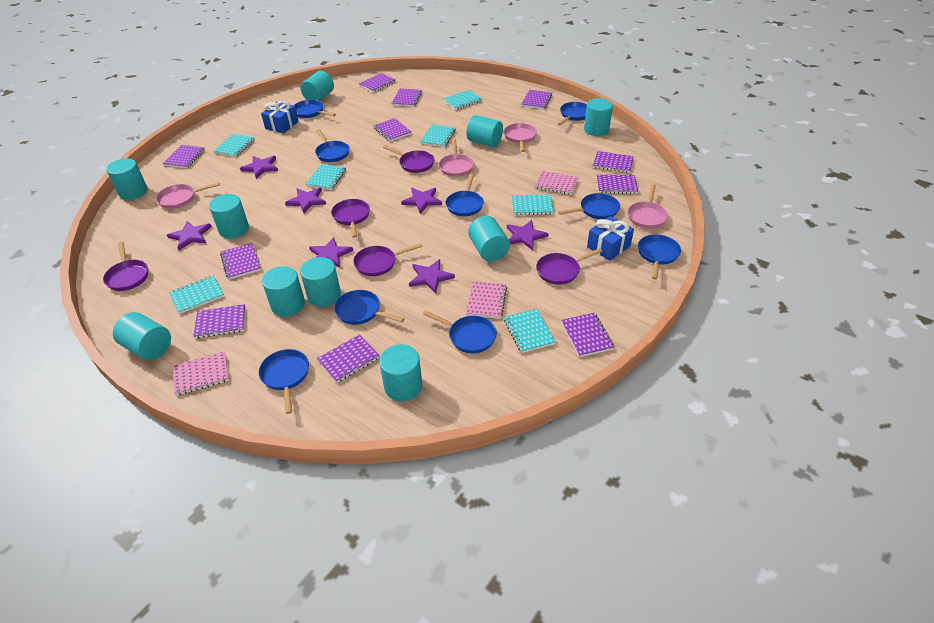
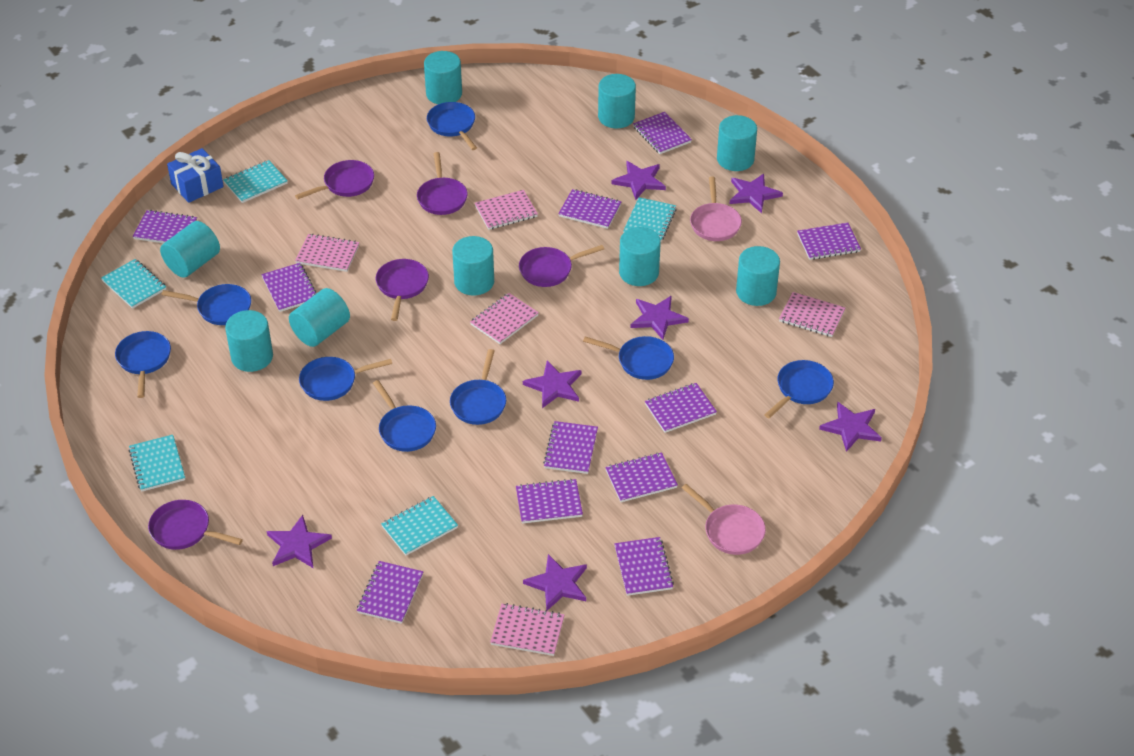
blue gift: 2 -> 1
blue pan: 9 -> 8
pink notebook: 3 -> 5
pink pan: 4 -> 2
turquoise cylinder: 10 -> 9
turquoise notebook: 7 -> 5

